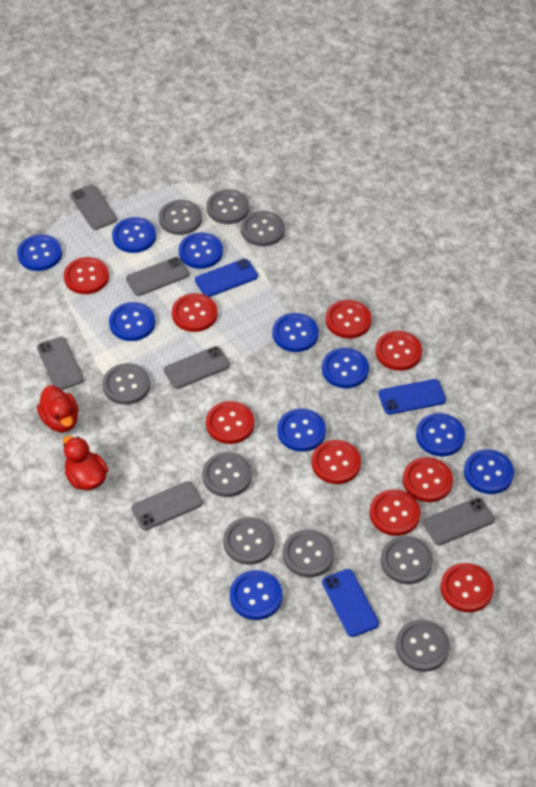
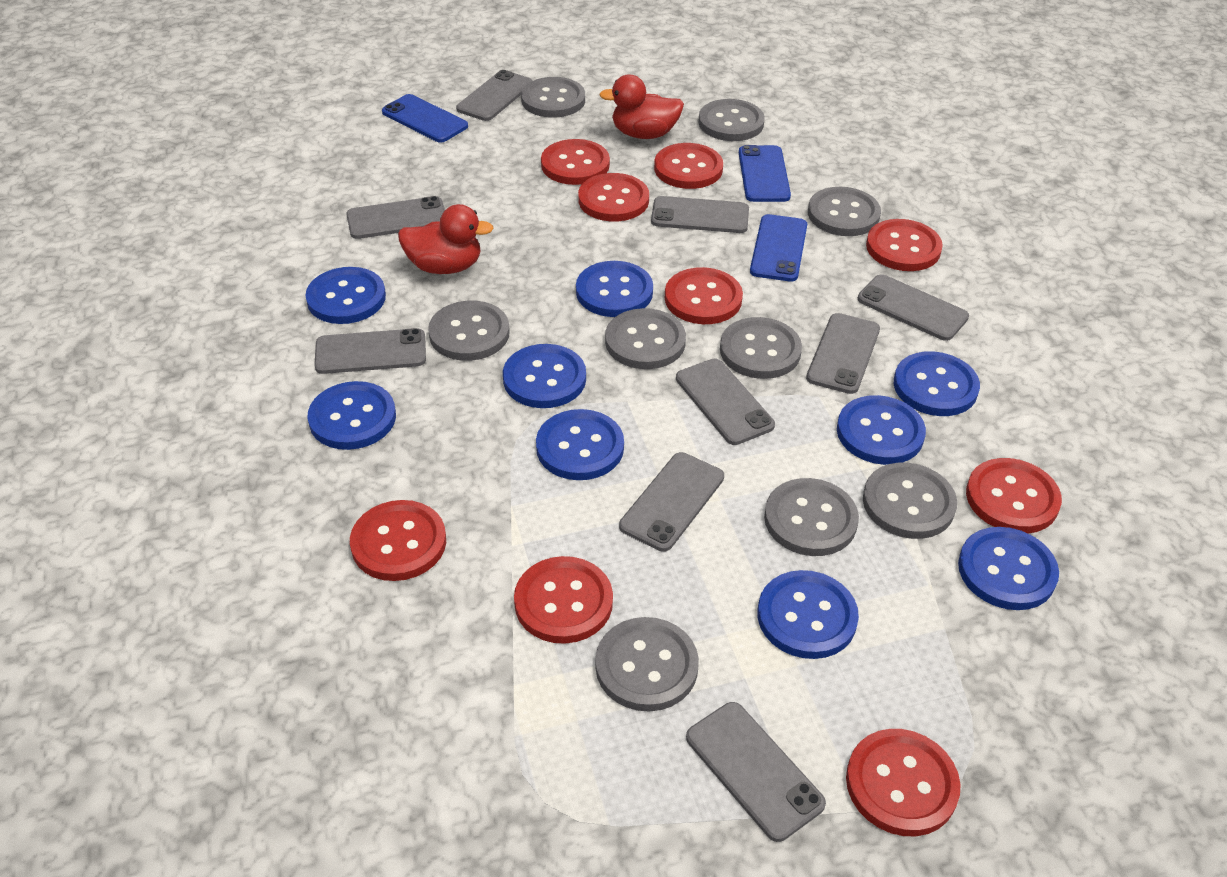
blue button: 10 -> 9
grey phone: 6 -> 9

